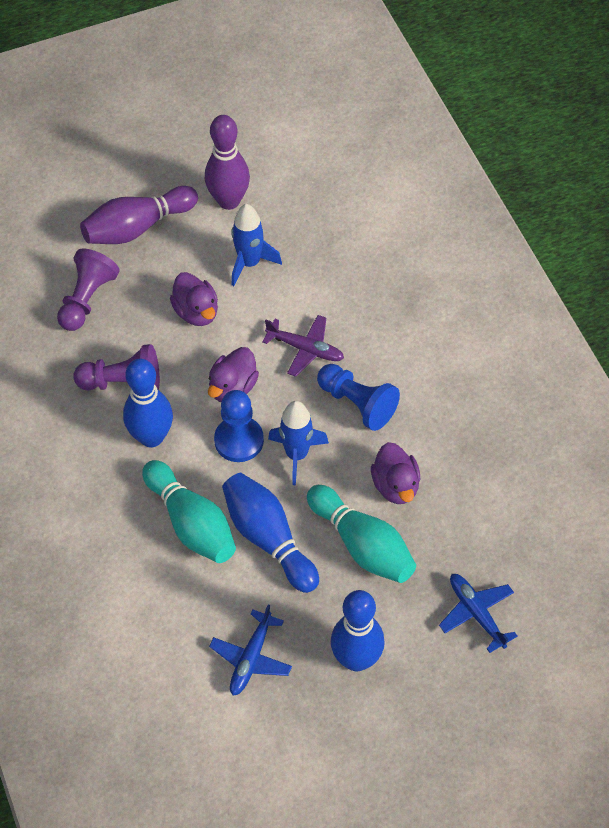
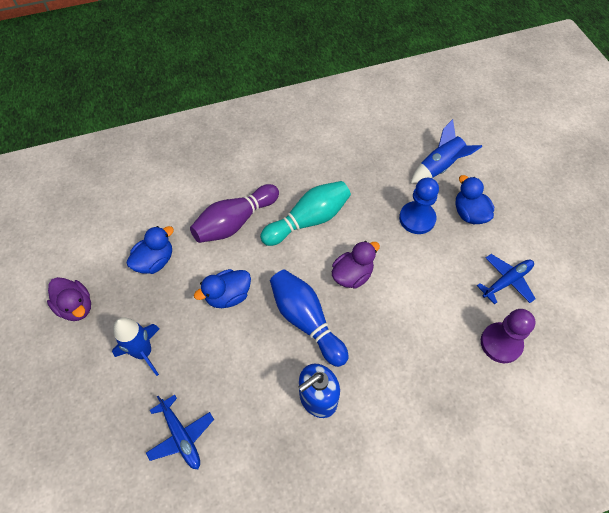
blue bowling pin: 3 -> 1
blue duck: 0 -> 3
blue pawn: 2 -> 1
blue soap dispenser: 0 -> 1
purple bowling pin: 2 -> 1
purple duck: 3 -> 2
purple pawn: 2 -> 1
purple plane: 1 -> 0
turquoise bowling pin: 2 -> 1

